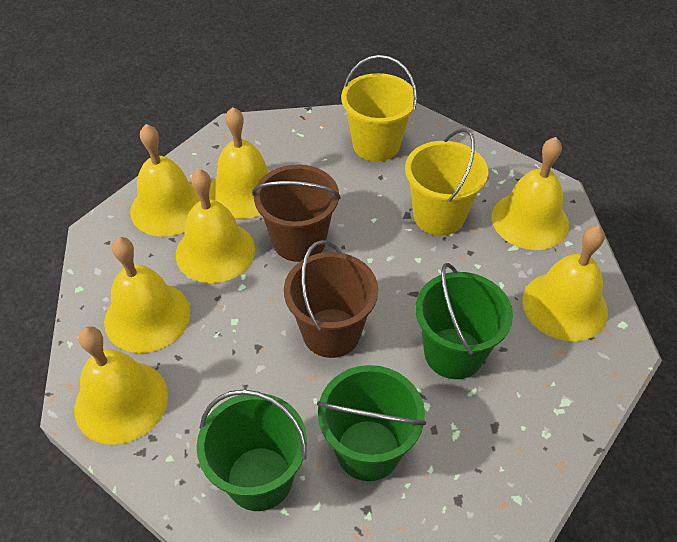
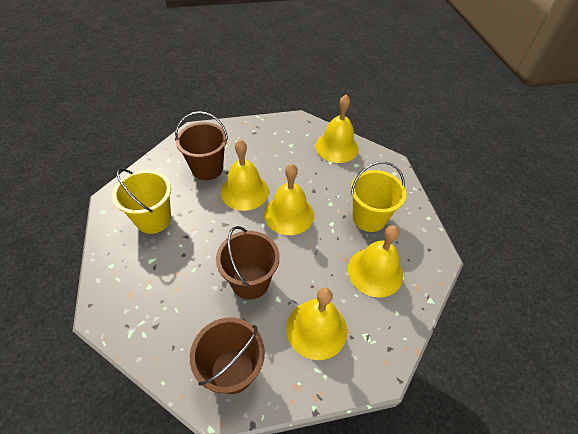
brown bucket: 2 -> 3
green bucket: 3 -> 0
yellow bell: 7 -> 5

